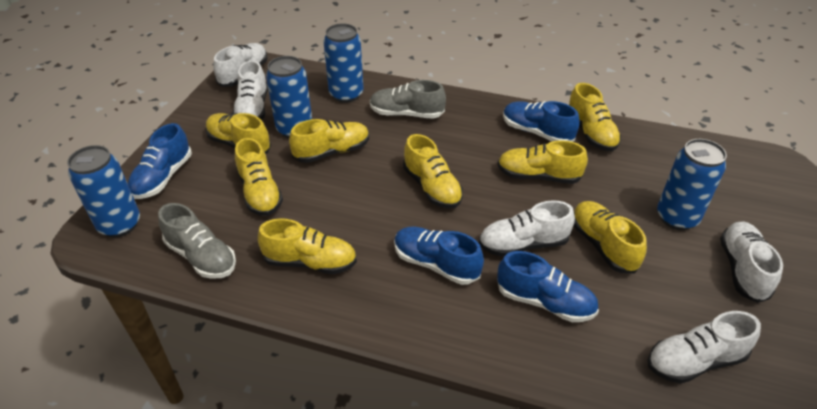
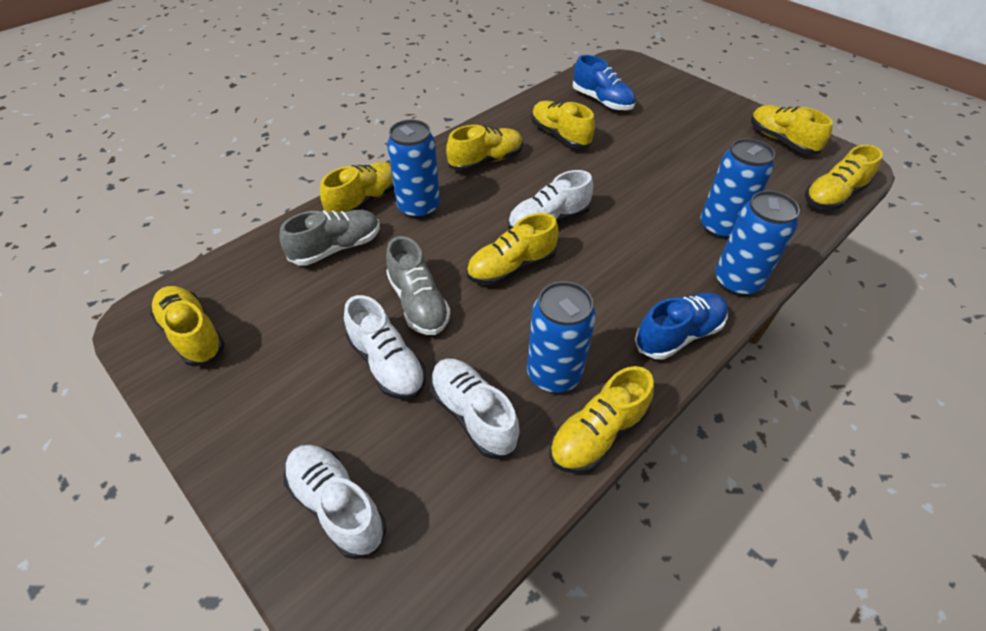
blue shoe: 4 -> 2
white shoe: 5 -> 4

